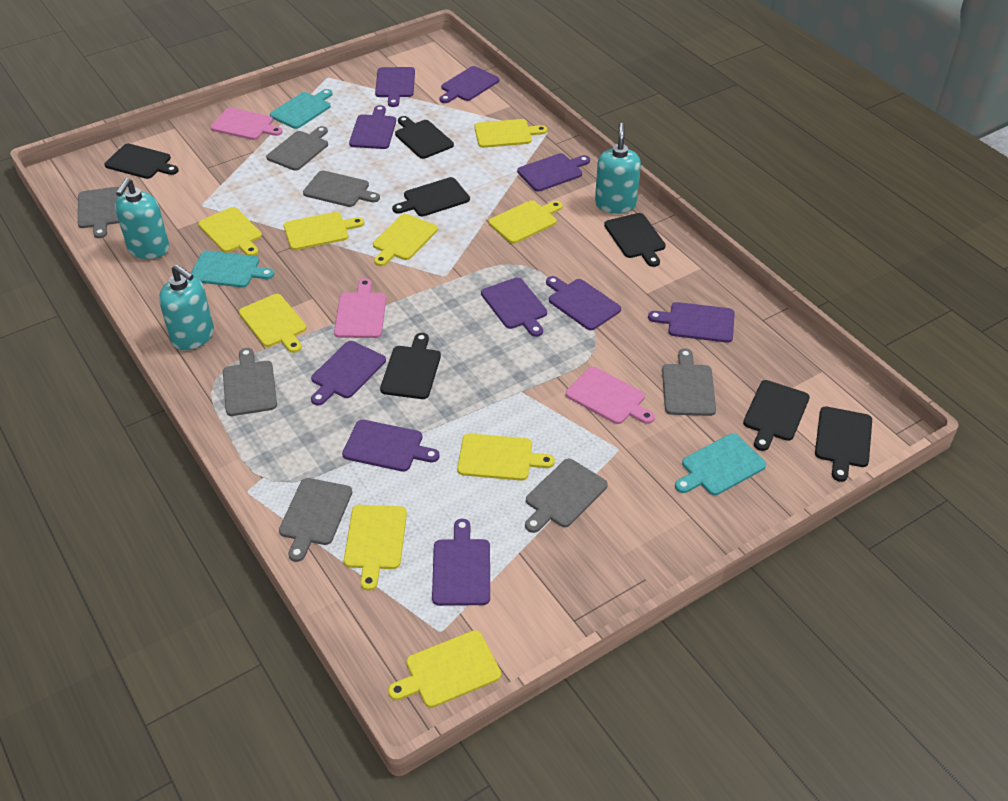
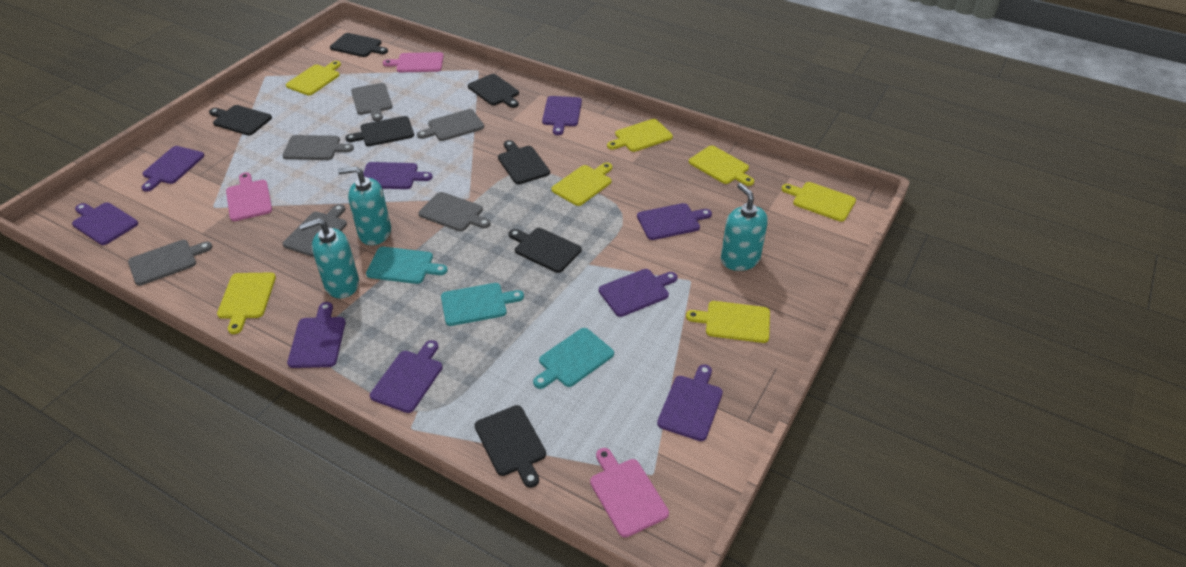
grey cutting board: 7 -> 6
purple cutting board: 10 -> 9
yellow cutting board: 9 -> 7

